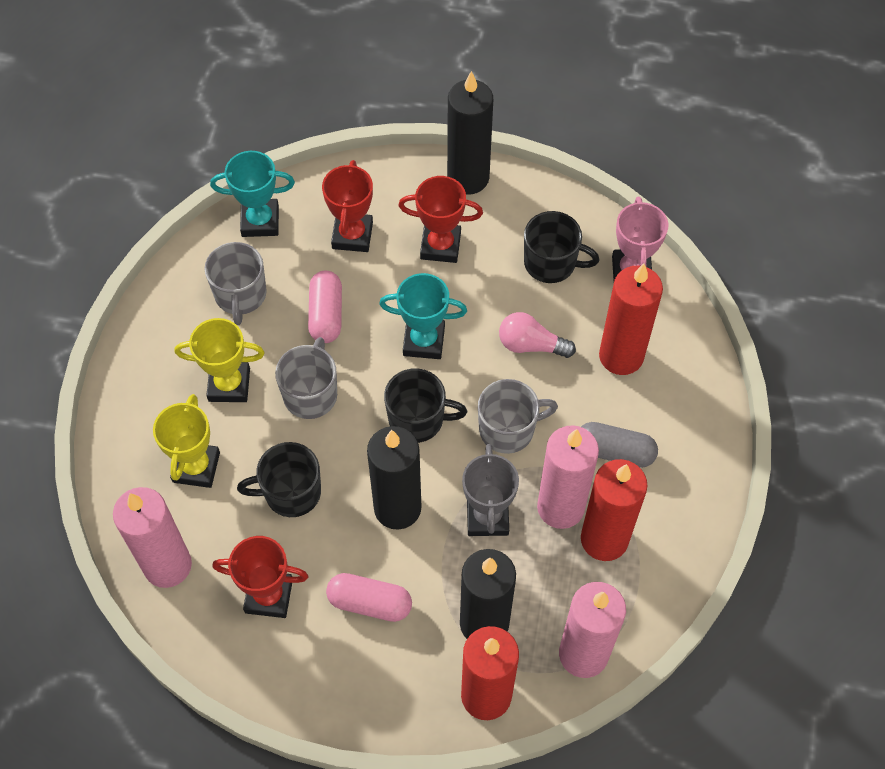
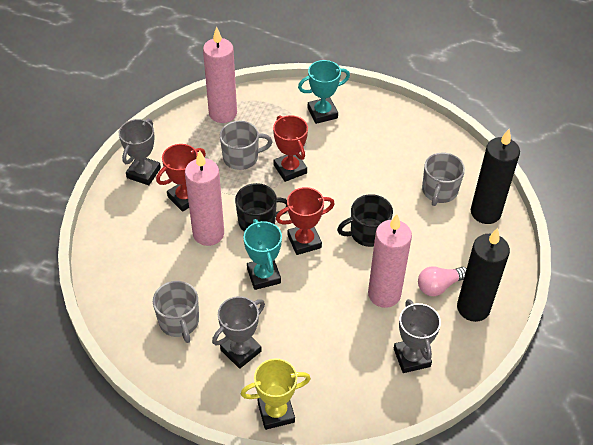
black candle: 3 -> 2
black mug: 3 -> 2
grey capsule: 1 -> 0
grey trophy: 1 -> 3
pink capsule: 2 -> 0
pink trophy: 1 -> 0
red candle: 3 -> 0
yellow trophy: 2 -> 1

